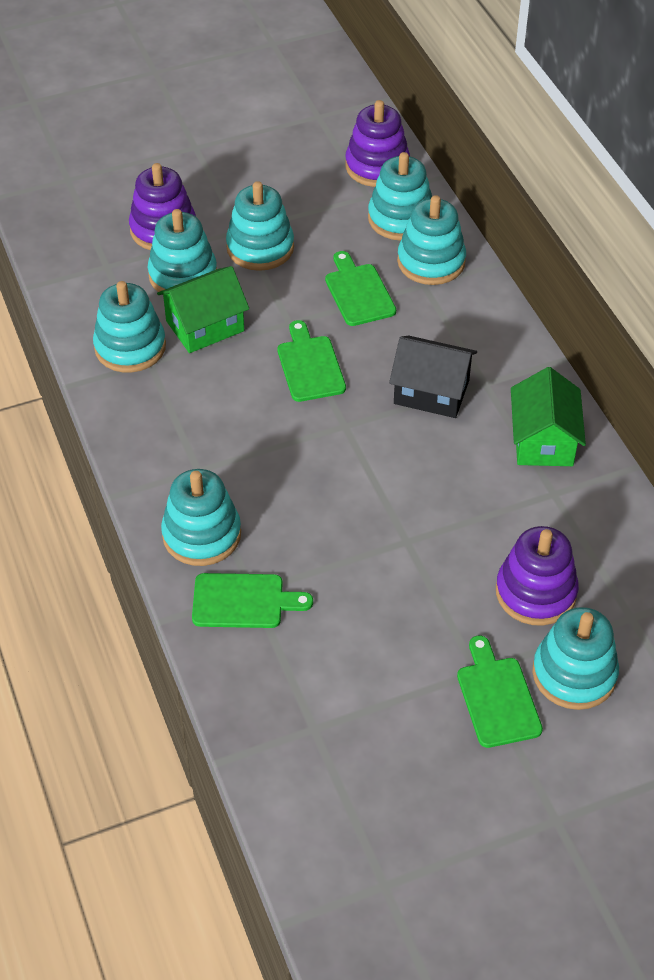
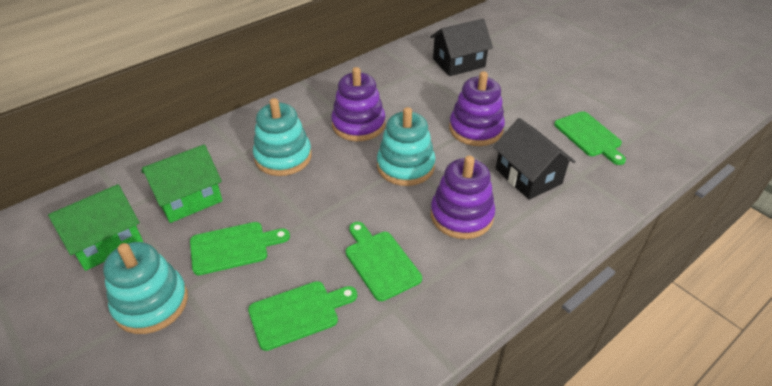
black house: 1 -> 2
turquoise stacking toy: 7 -> 3

